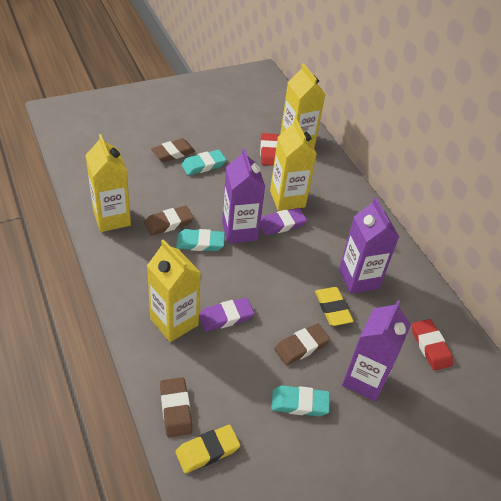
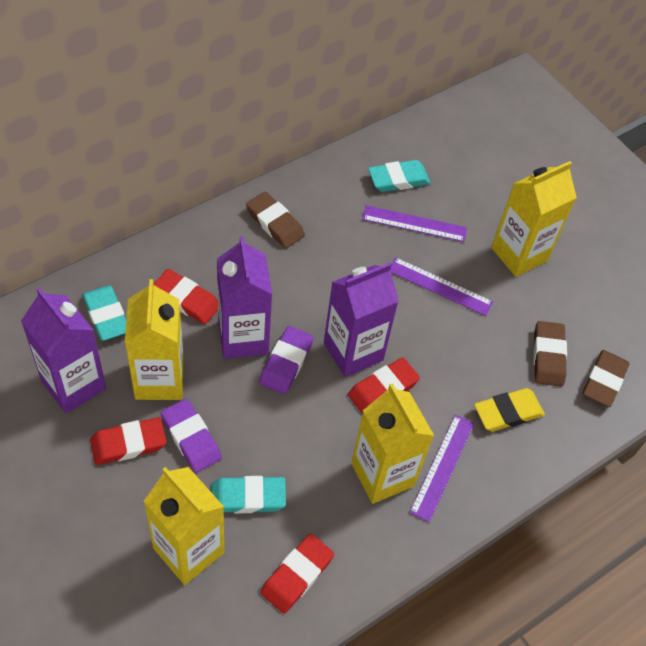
brown eraser: 4 -> 3
purple ruler: 0 -> 3
red eraser: 2 -> 4
yellow eraser: 2 -> 1

